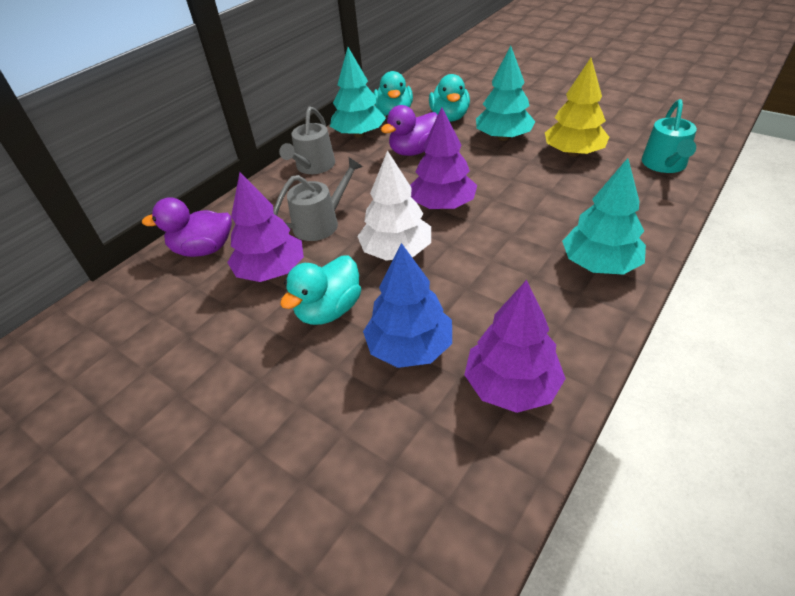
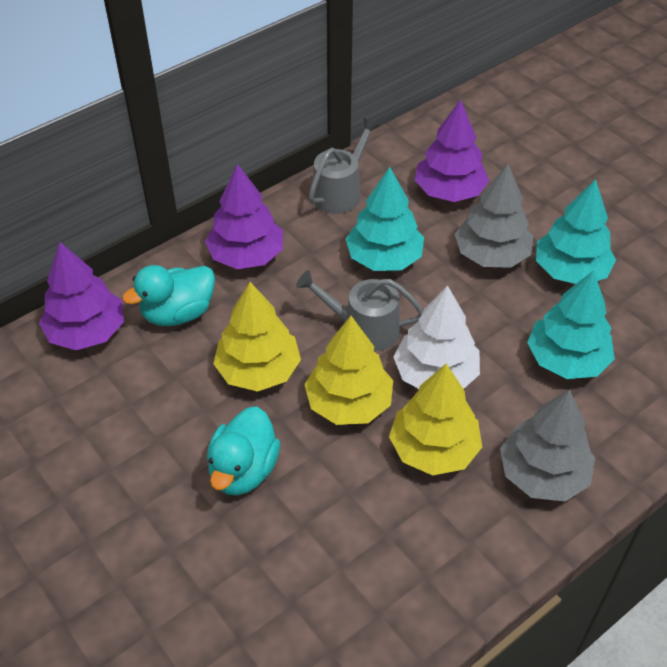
blue tree: 1 -> 0
grey tree: 0 -> 2
purple duck: 2 -> 0
turquoise duck: 3 -> 2
turquoise watering can: 1 -> 0
yellow tree: 1 -> 3

